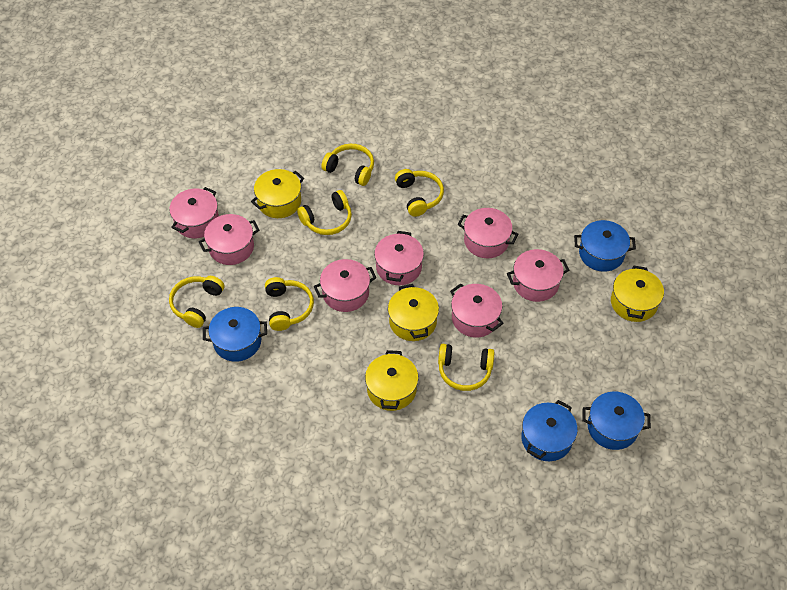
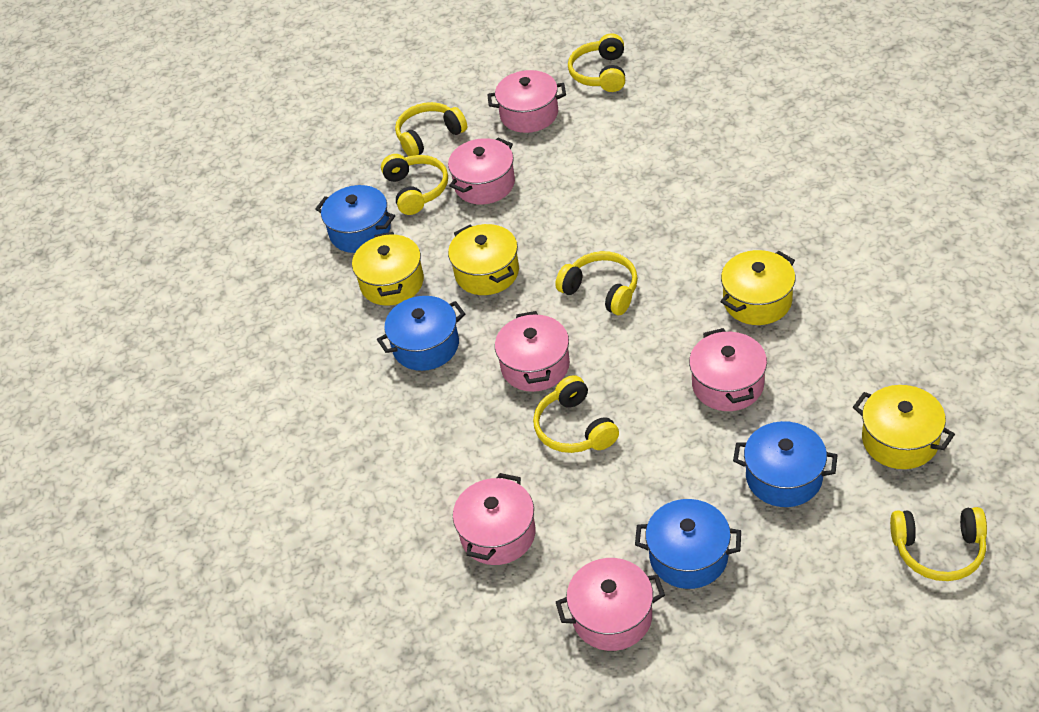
pink pot: 7 -> 6

